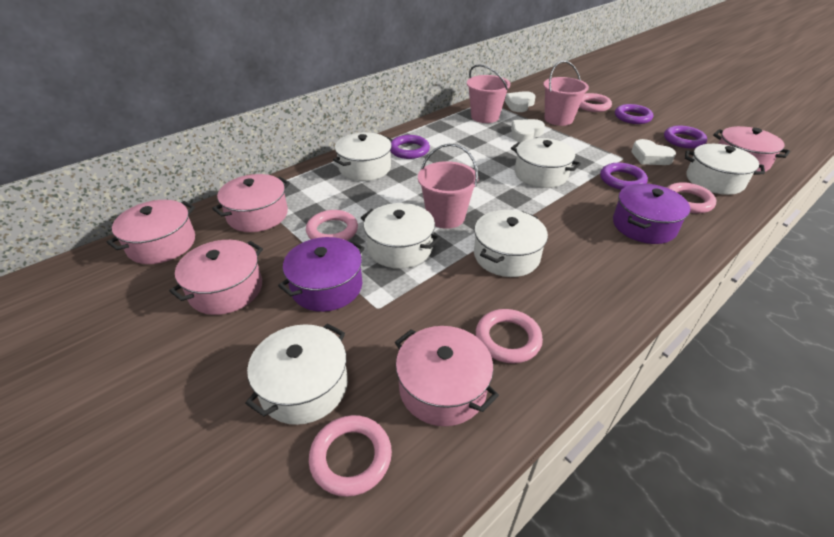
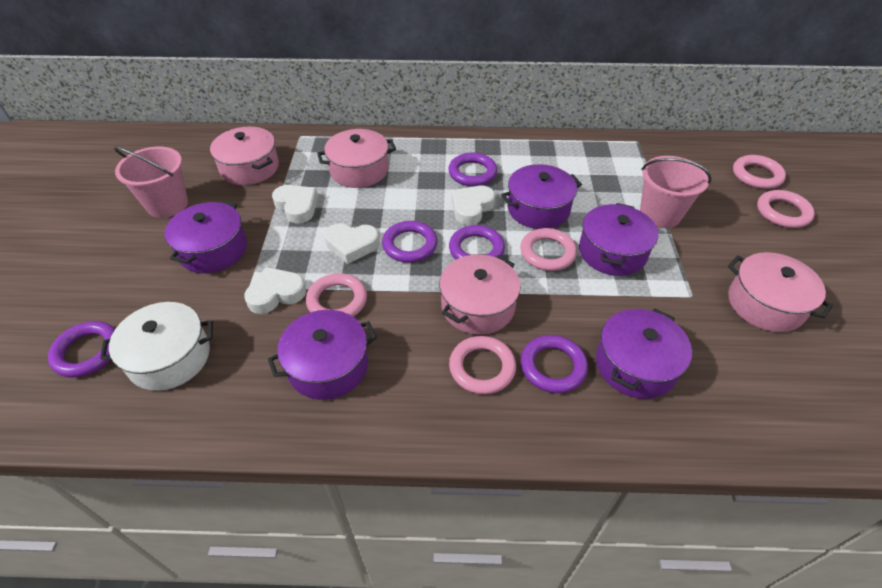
pink bucket: 3 -> 2
pink pot: 5 -> 4
purple pot: 2 -> 5
purple ring: 4 -> 5
white heart: 3 -> 4
white pot: 6 -> 1

